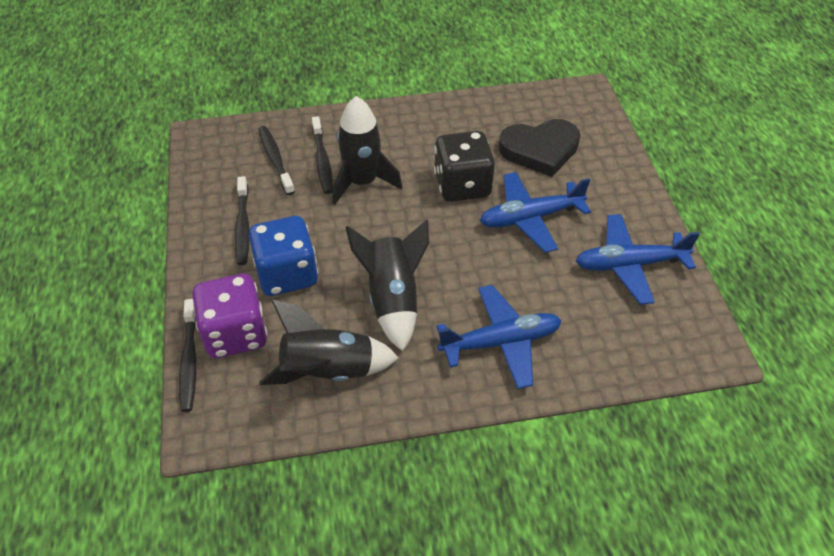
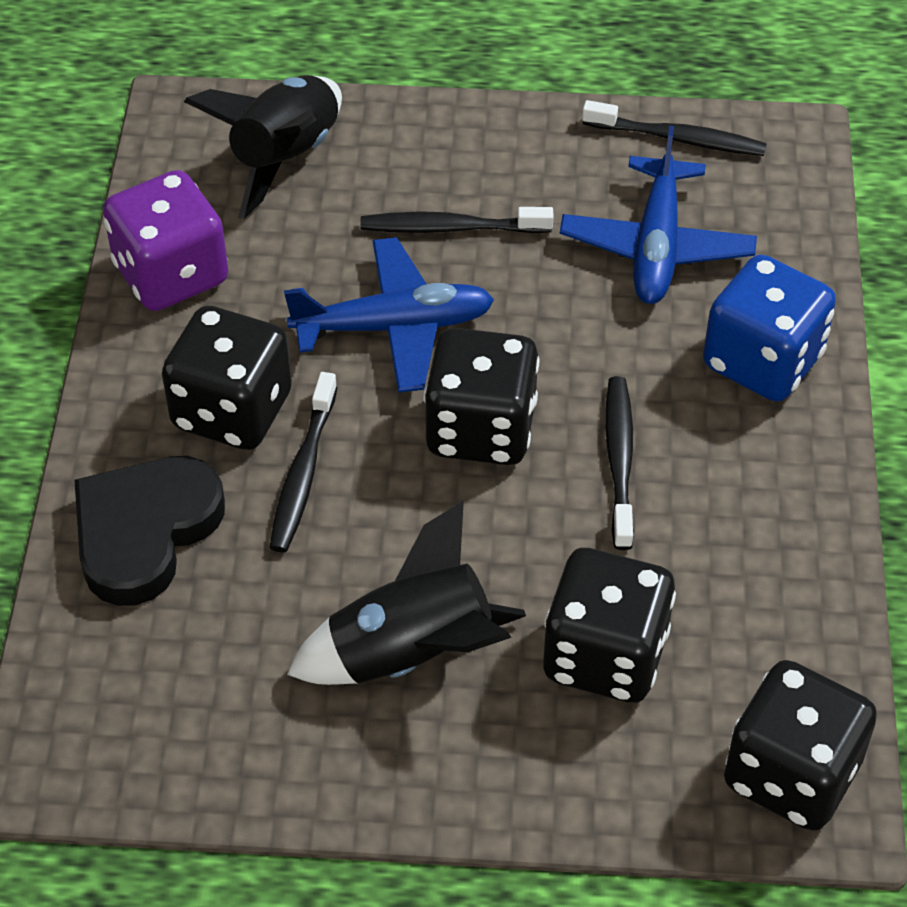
black dice: 1 -> 4
black rocket: 3 -> 2
blue plane: 3 -> 2

